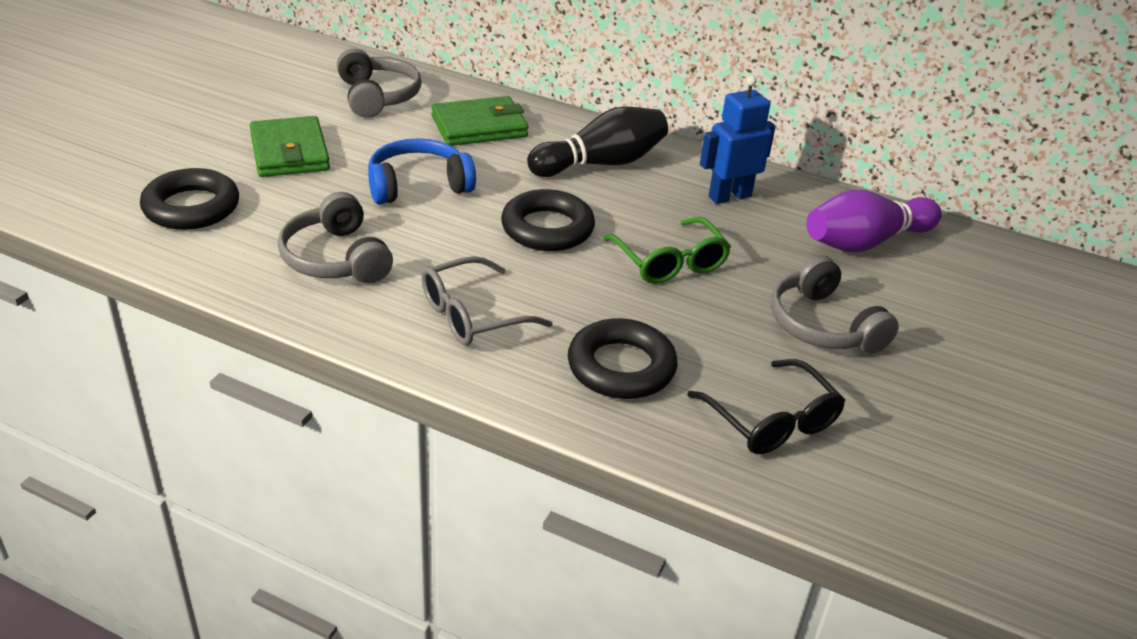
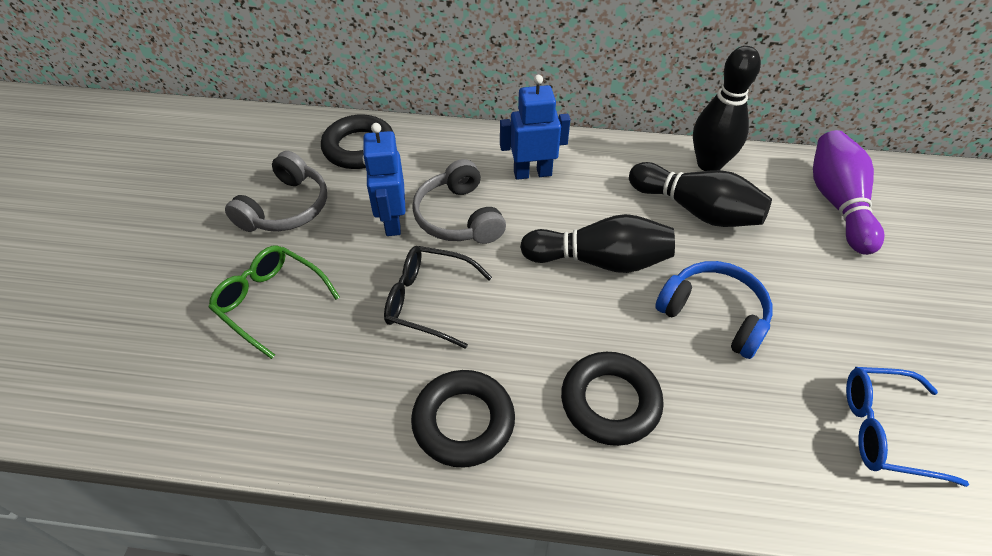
black bowling pin: 1 -> 3
blue glasses: 0 -> 1
blue robot: 1 -> 2
green wallet: 2 -> 0
grey glasses: 1 -> 0
grey headphones: 3 -> 2

